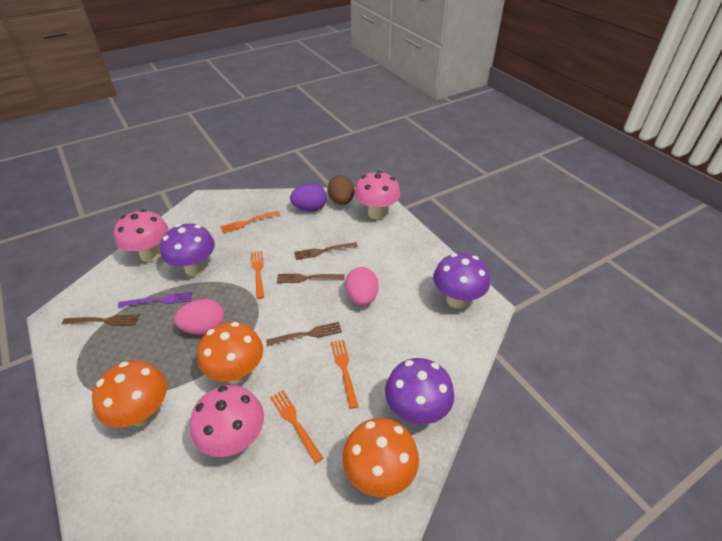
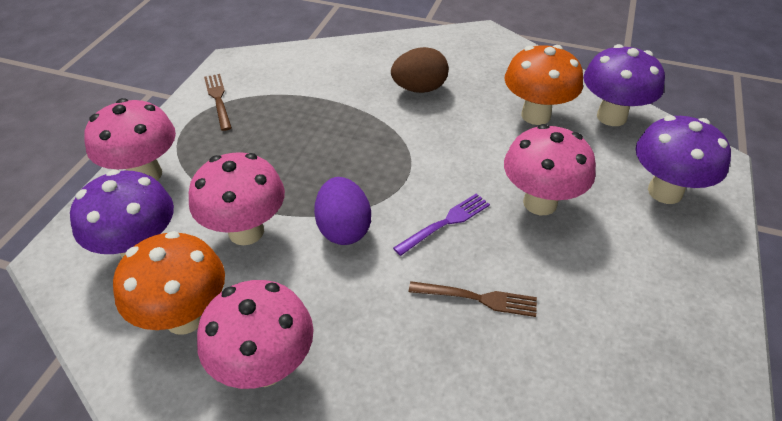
brown fork: 4 -> 2
orange fork: 4 -> 0
orange mushroom: 3 -> 2
pink egg: 2 -> 0
pink mushroom: 3 -> 4

